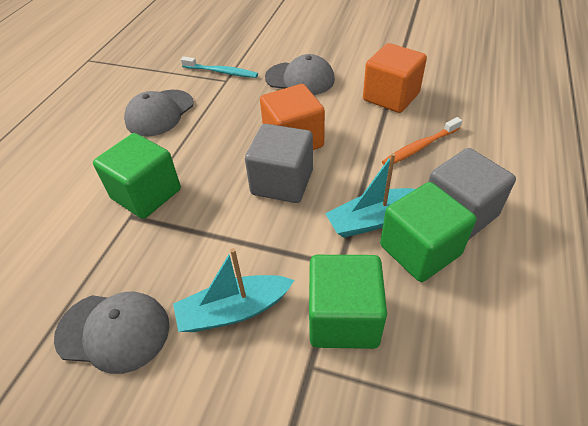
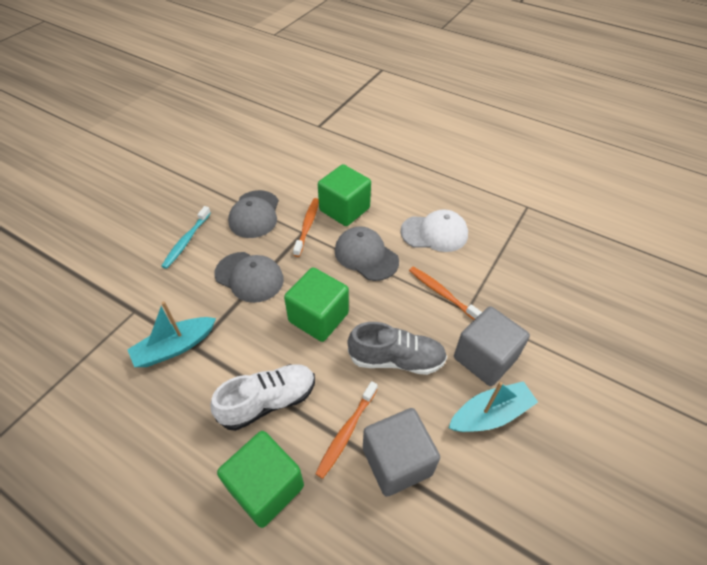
grey shoe: 0 -> 1
orange cube: 2 -> 0
orange toothbrush: 1 -> 3
white cap: 0 -> 1
white shoe: 0 -> 1

